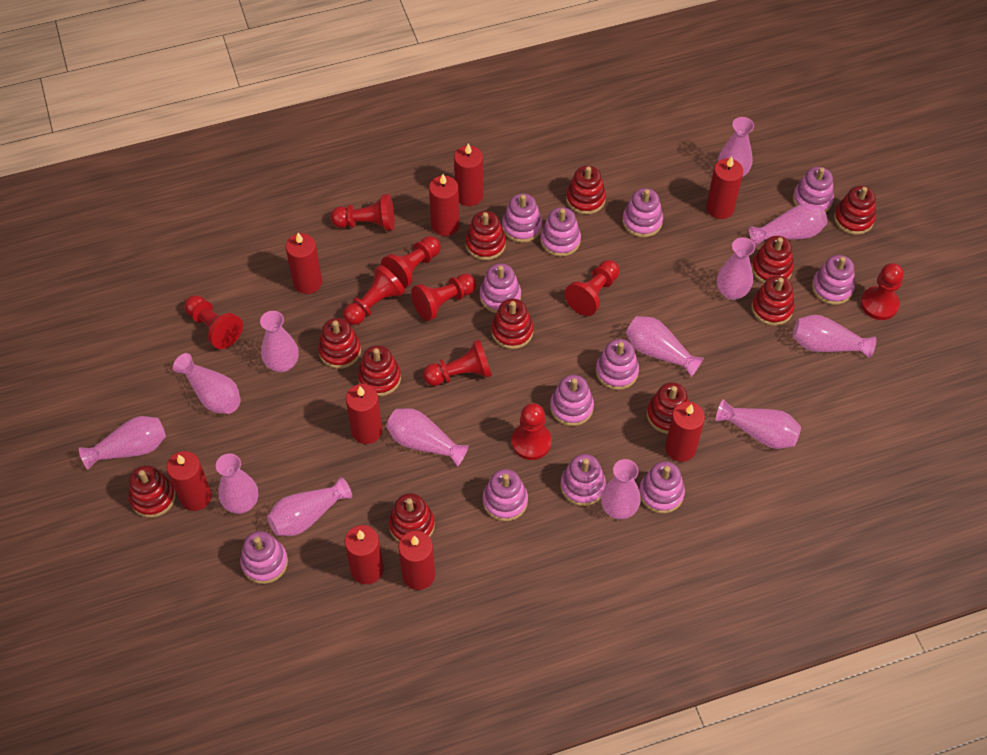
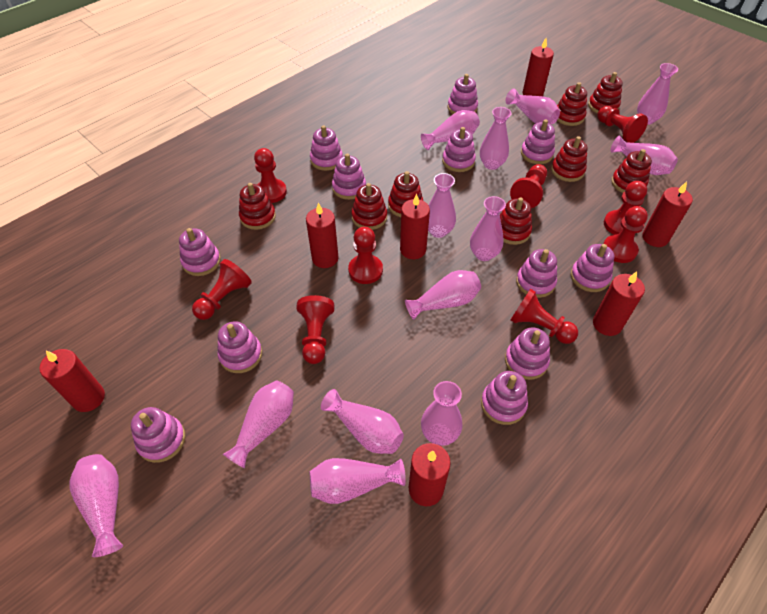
red candle: 9 -> 7
red stacking toy: 11 -> 8

